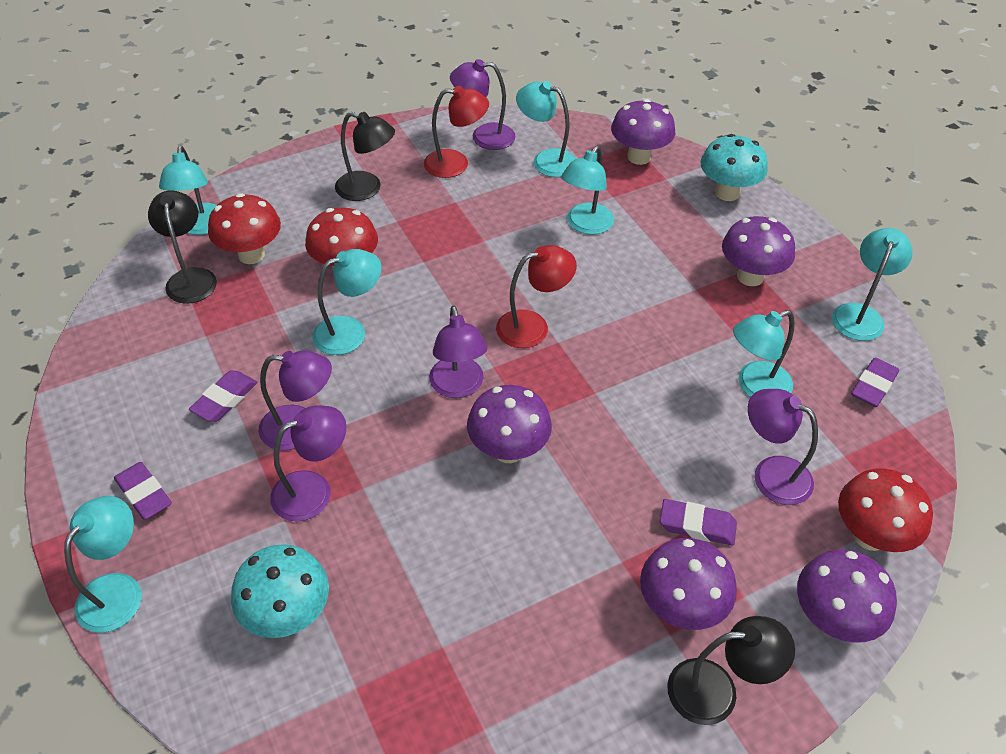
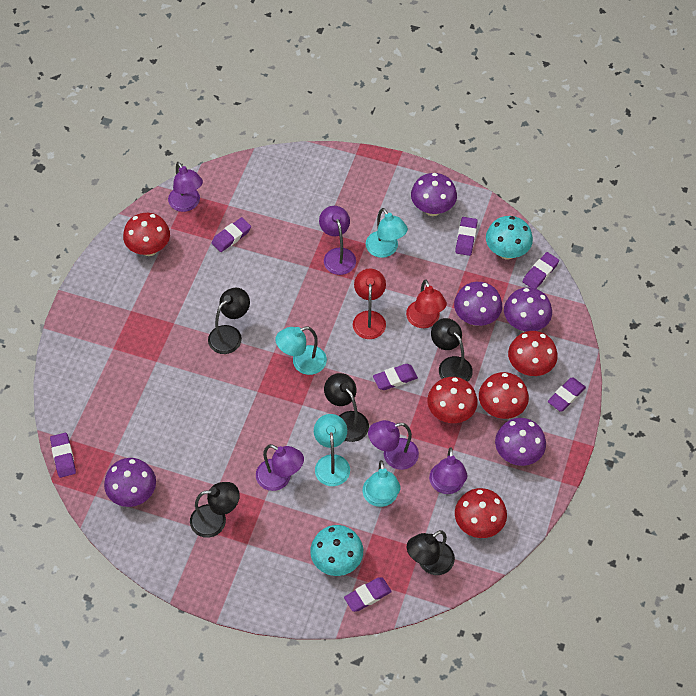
black lamp: 3 -> 5
purple eraser: 4 -> 7
red mushroom: 3 -> 5
turquoise lamp: 7 -> 4

